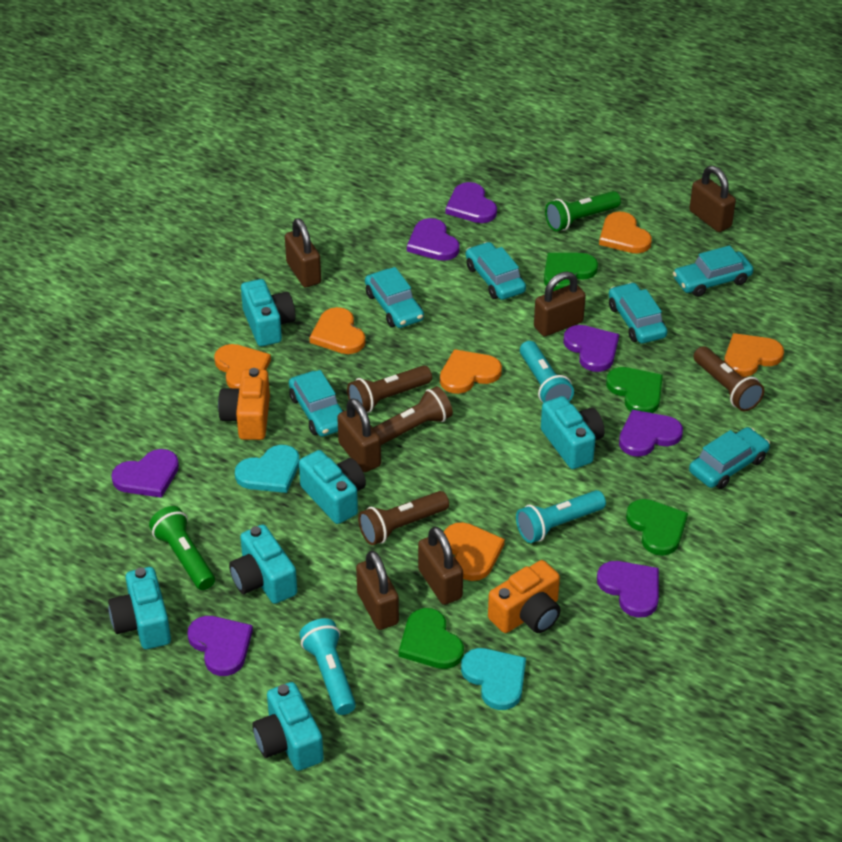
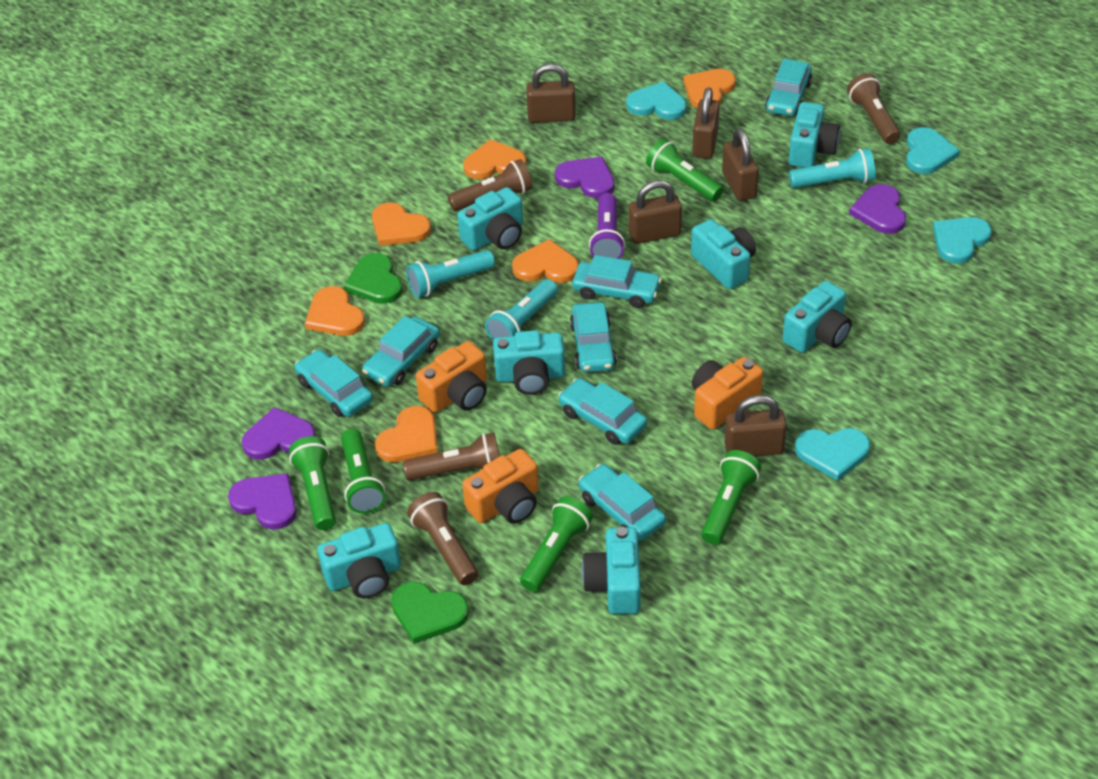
brown padlock: 6 -> 5
green flashlight: 2 -> 5
green heart: 4 -> 2
orange camera: 2 -> 3
purple flashlight: 0 -> 1
purple heart: 7 -> 4
turquoise camera: 6 -> 7
turquoise car: 6 -> 7
turquoise heart: 2 -> 4

